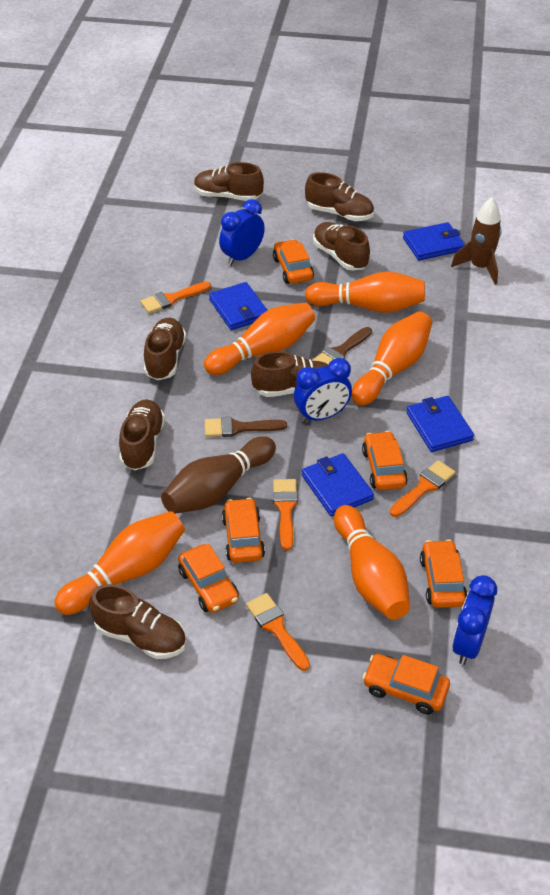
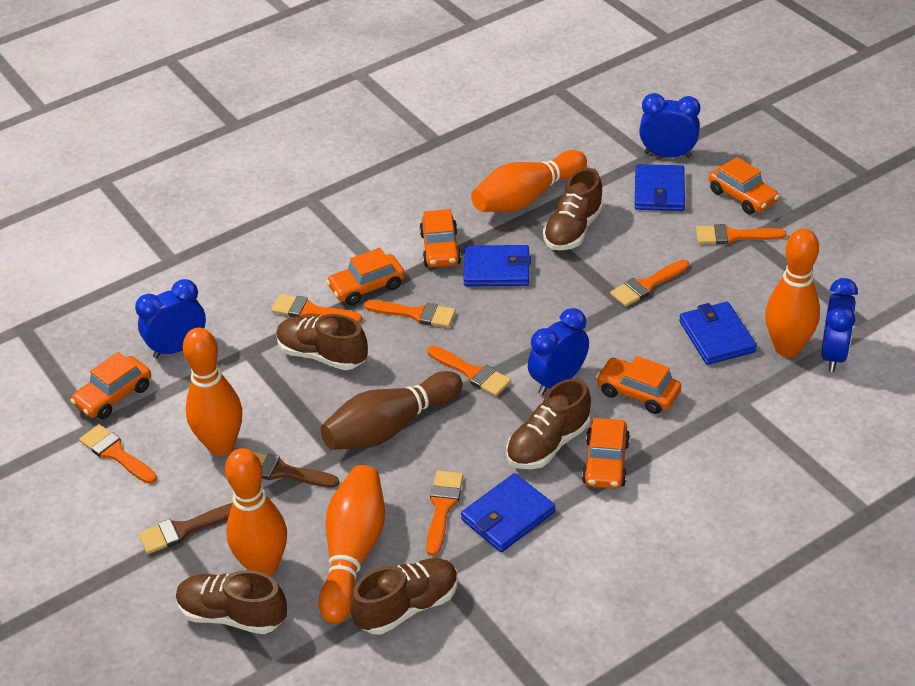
blue clock: 3 -> 4
brown rocket: 1 -> 0
brown shoe: 7 -> 5
orange brush: 4 -> 7

